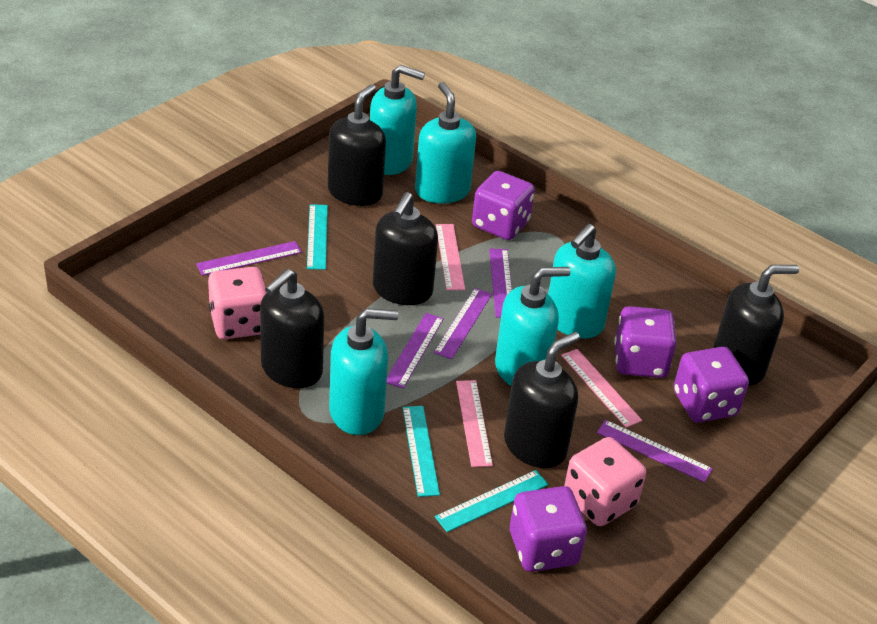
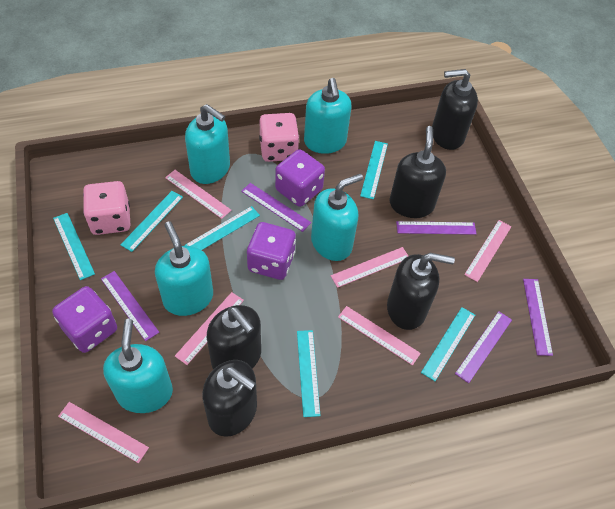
pink ruler: 3 -> 6
purple dice: 4 -> 3
turquoise ruler: 3 -> 6

